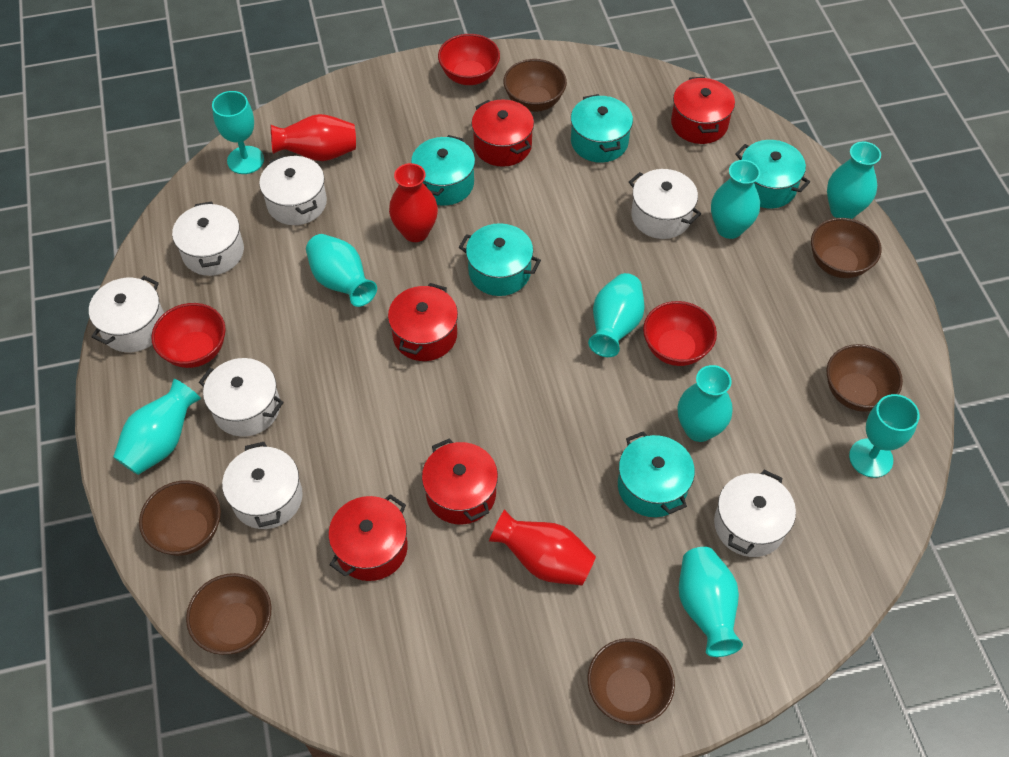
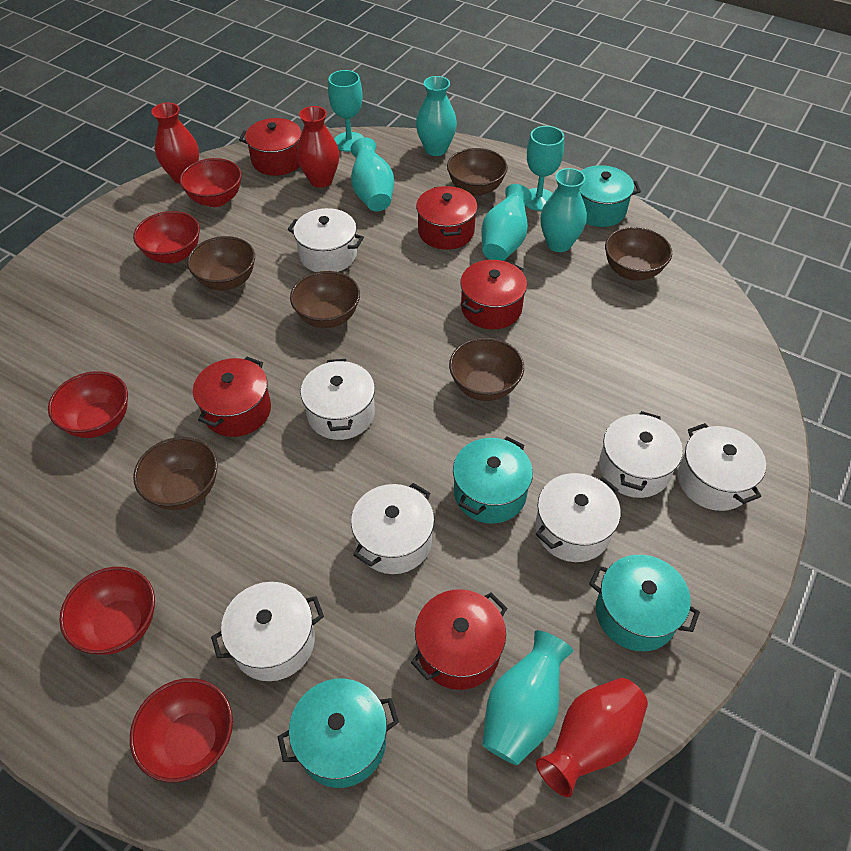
red bowl: 3 -> 5
turquoise pot: 5 -> 4
turquoise vase: 7 -> 5

